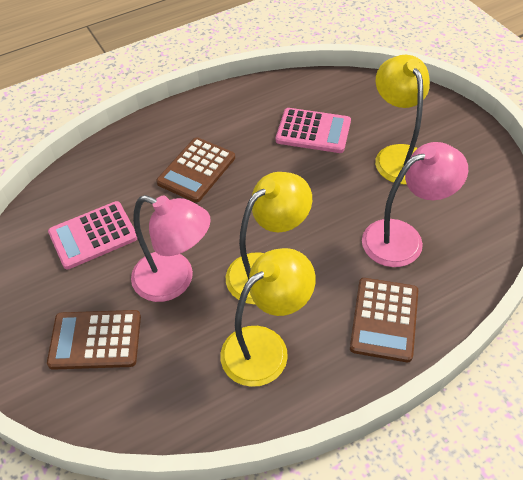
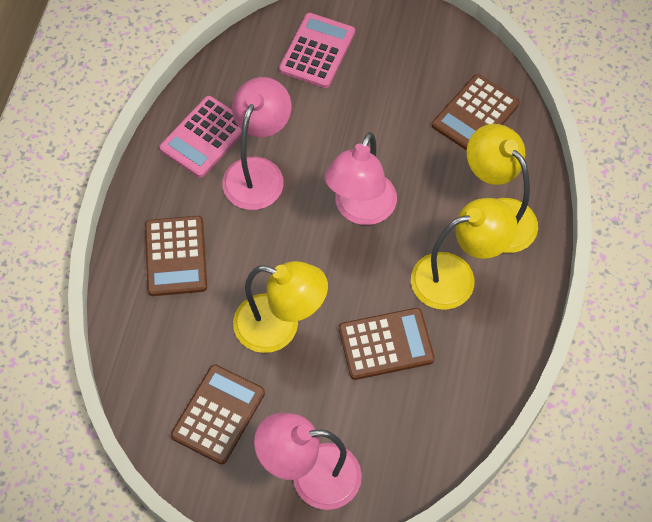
brown calculator: 3 -> 4
pink lamp: 2 -> 3

